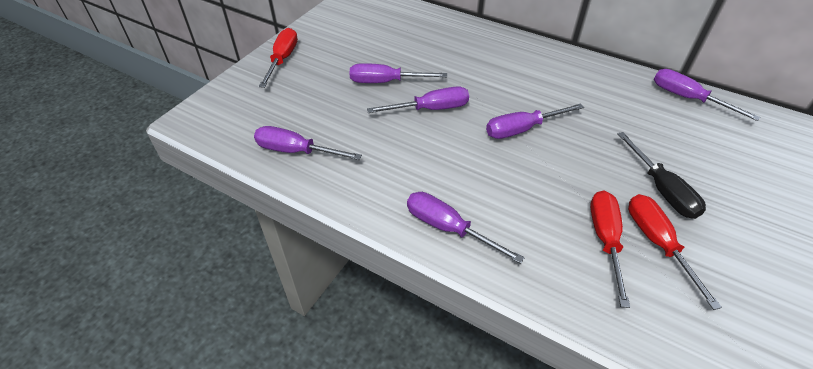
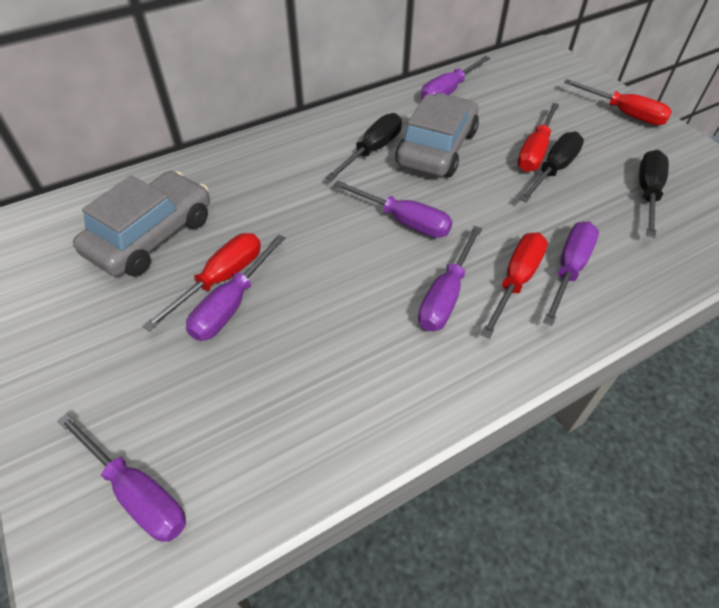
black screwdriver: 1 -> 3
grey car: 0 -> 2
red screwdriver: 3 -> 4

